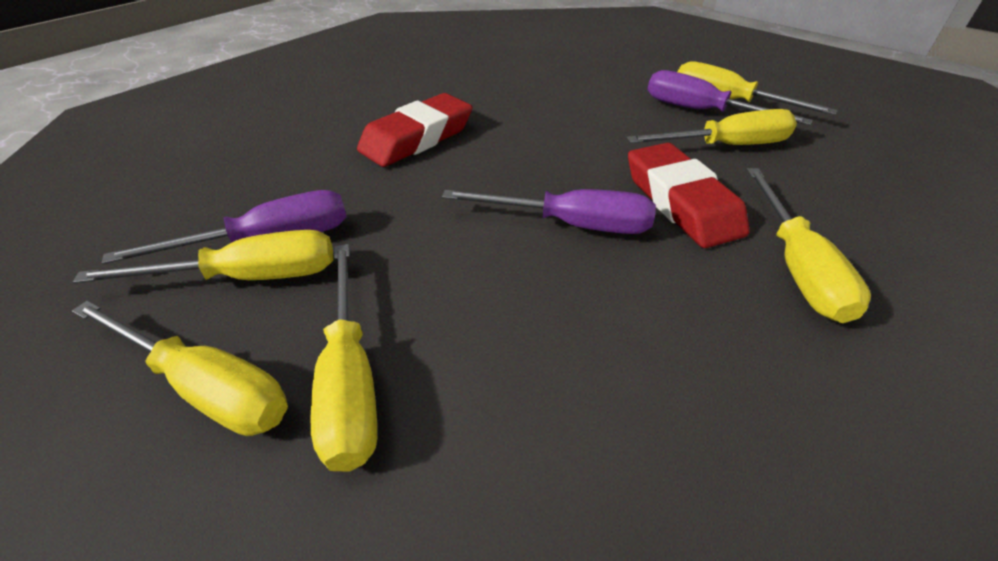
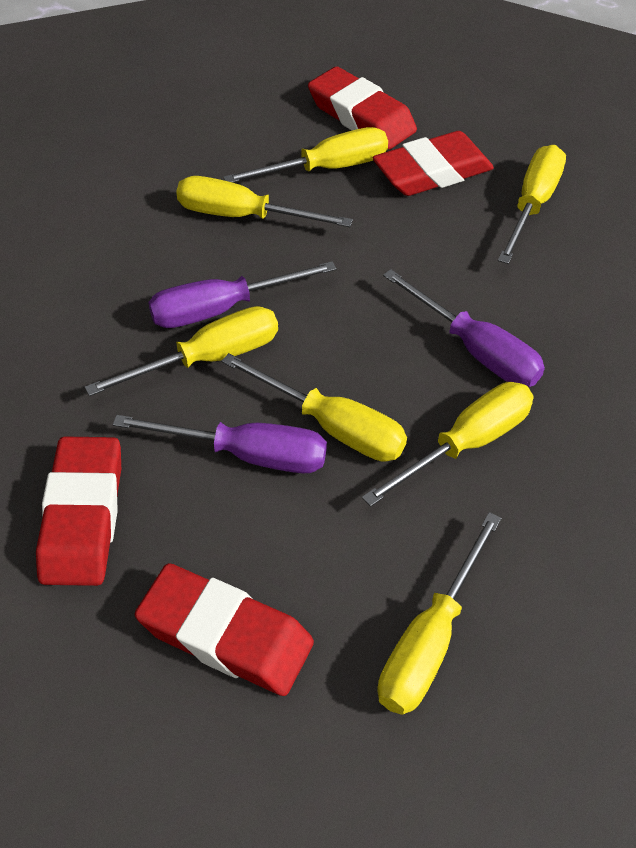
red eraser: 2 -> 4
yellow screwdriver: 6 -> 7

